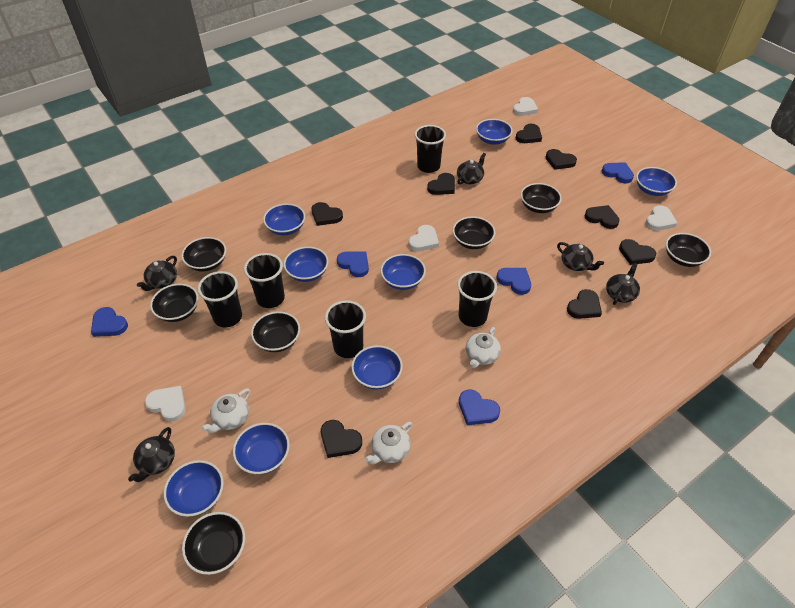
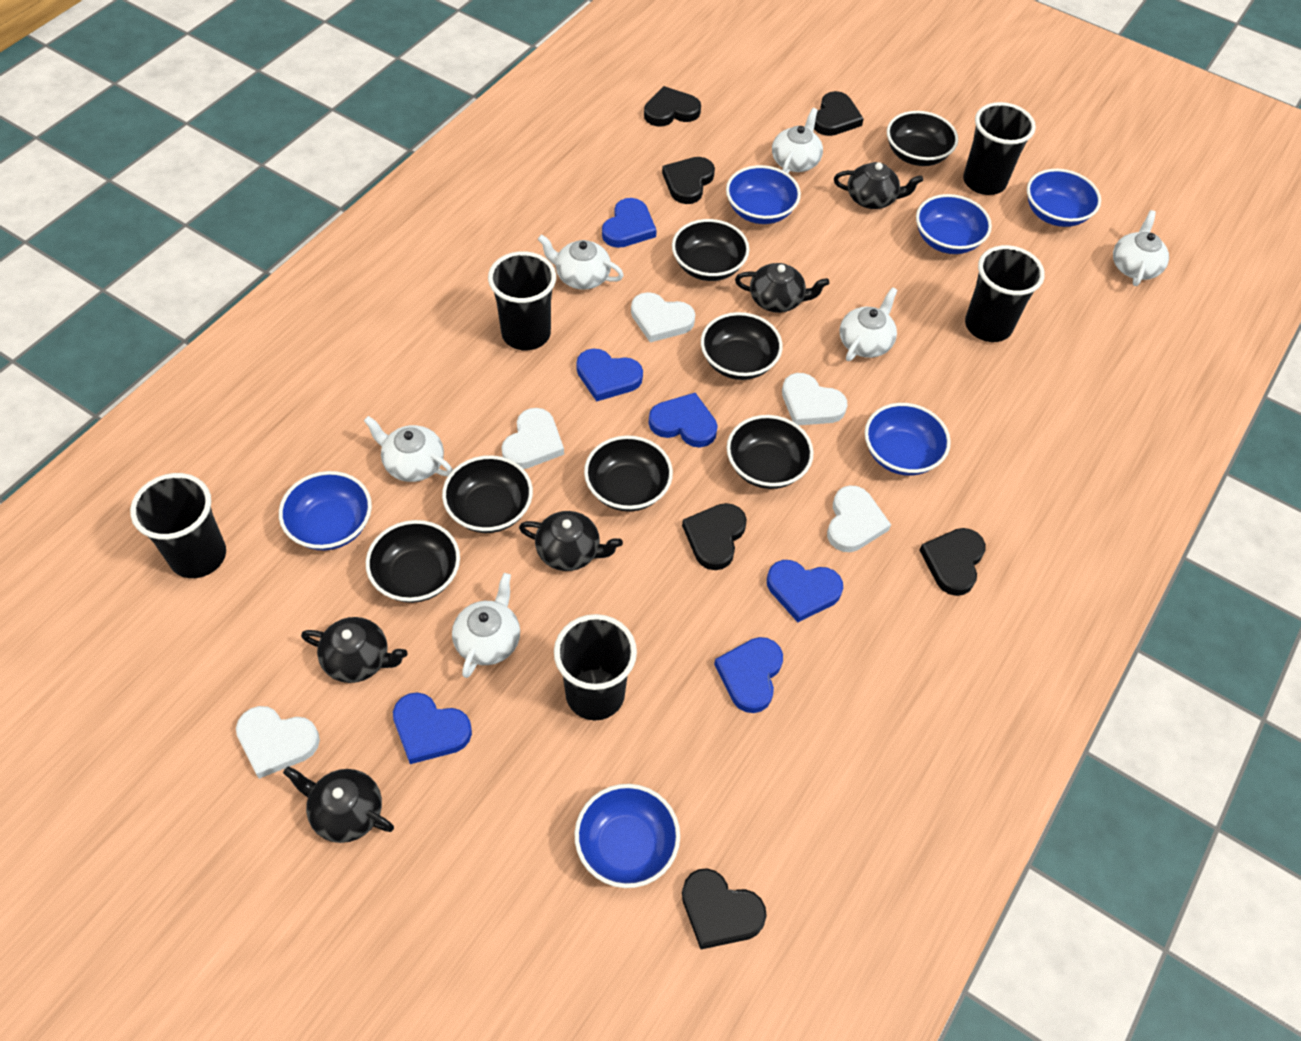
black heart: 8 -> 6
blue bowl: 8 -> 6
blue heart: 5 -> 6
white heart: 4 -> 5
white teapot: 3 -> 6

